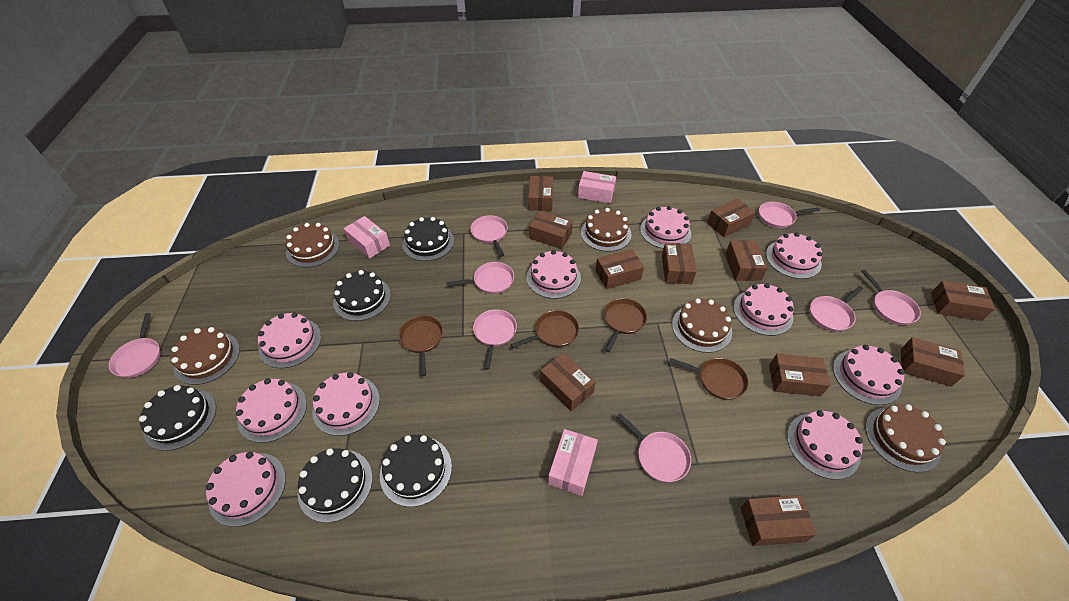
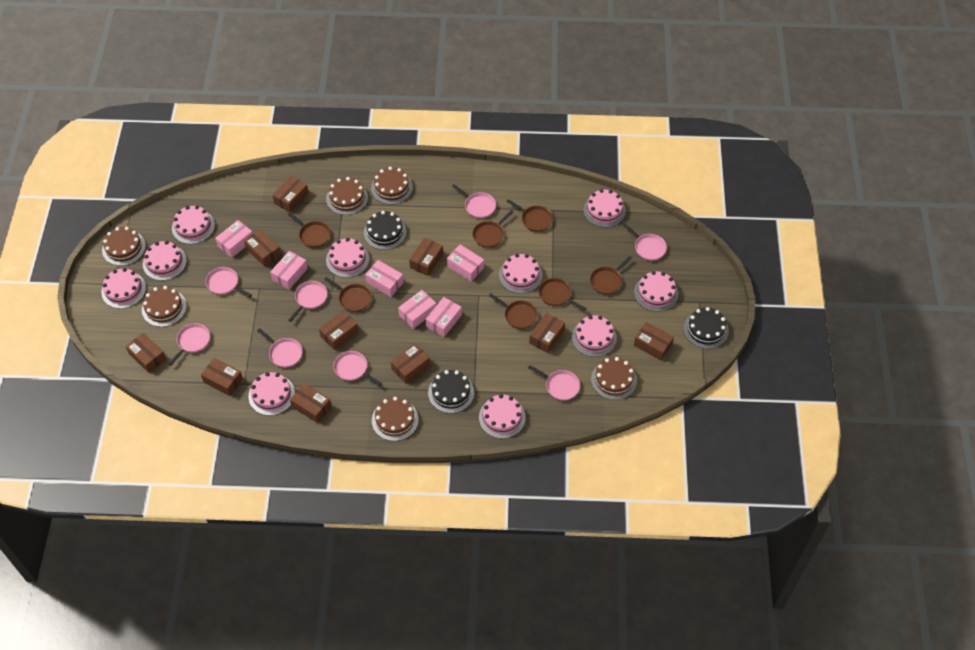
black cake: 5 -> 3
brown box: 11 -> 10
brown cake: 5 -> 6
brown pan: 4 -> 7
pink box: 3 -> 6

